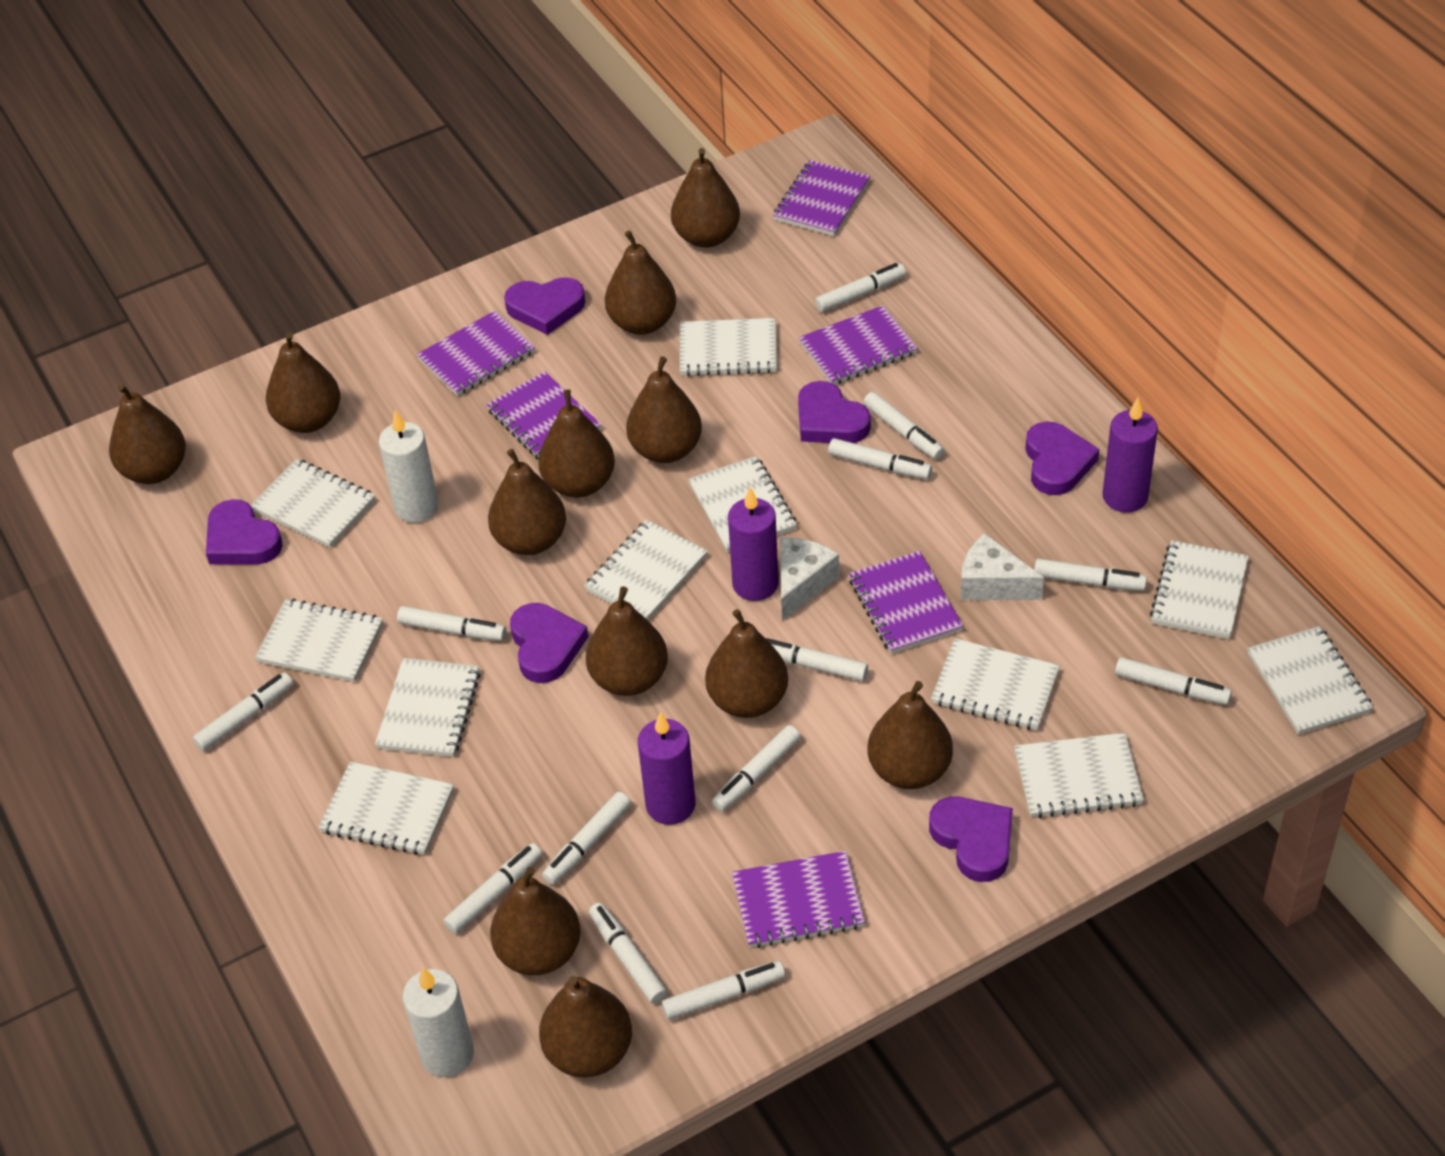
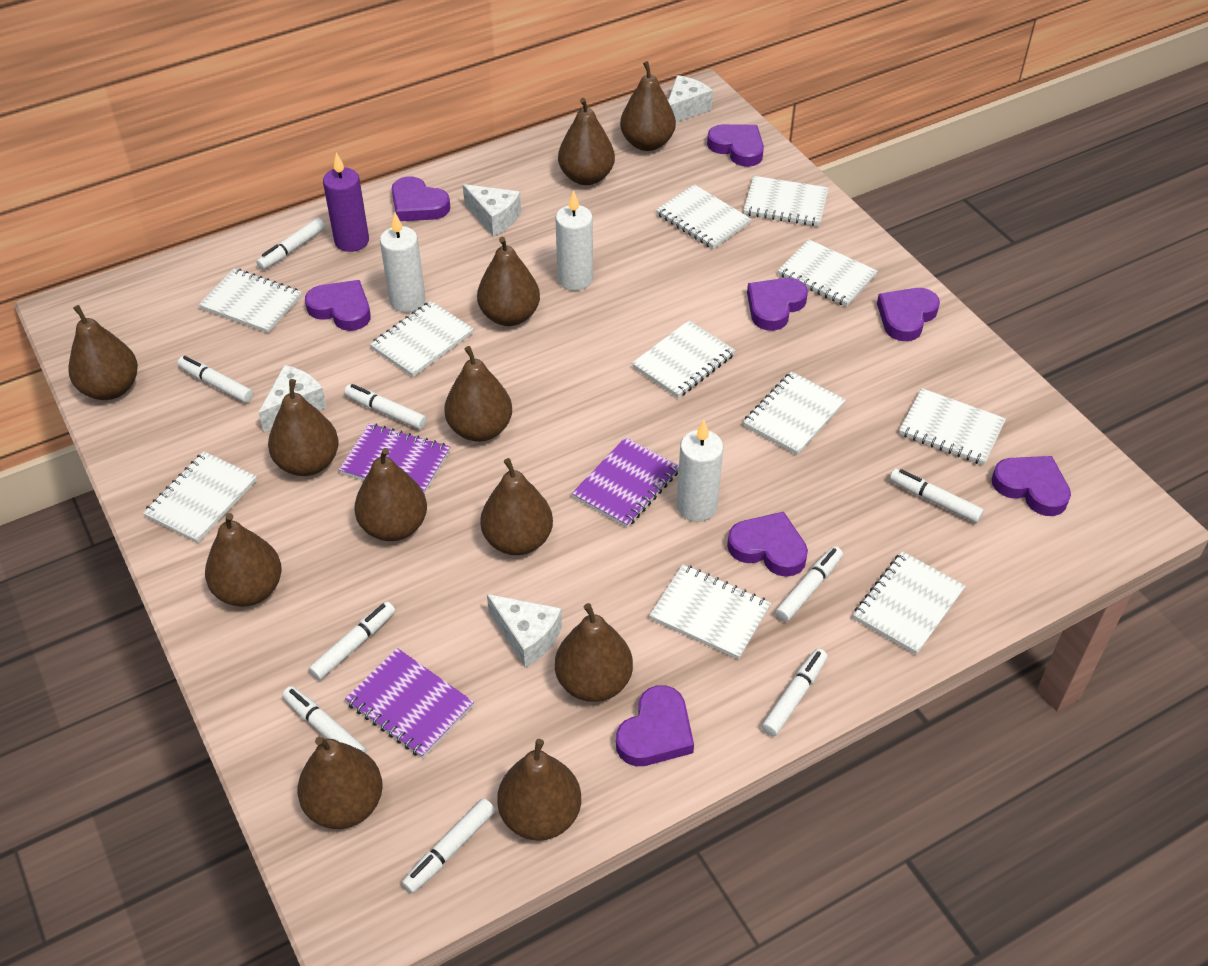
purple candle: 3 -> 1
purple heart: 6 -> 8
purple notebook: 6 -> 3
white candle: 2 -> 3
white cheese: 2 -> 4
white marker: 13 -> 9

